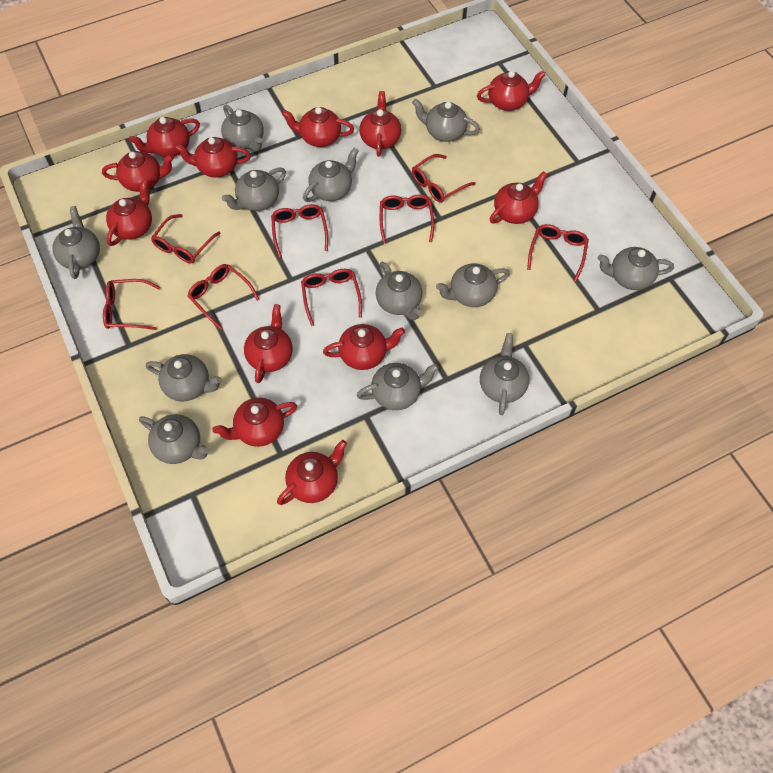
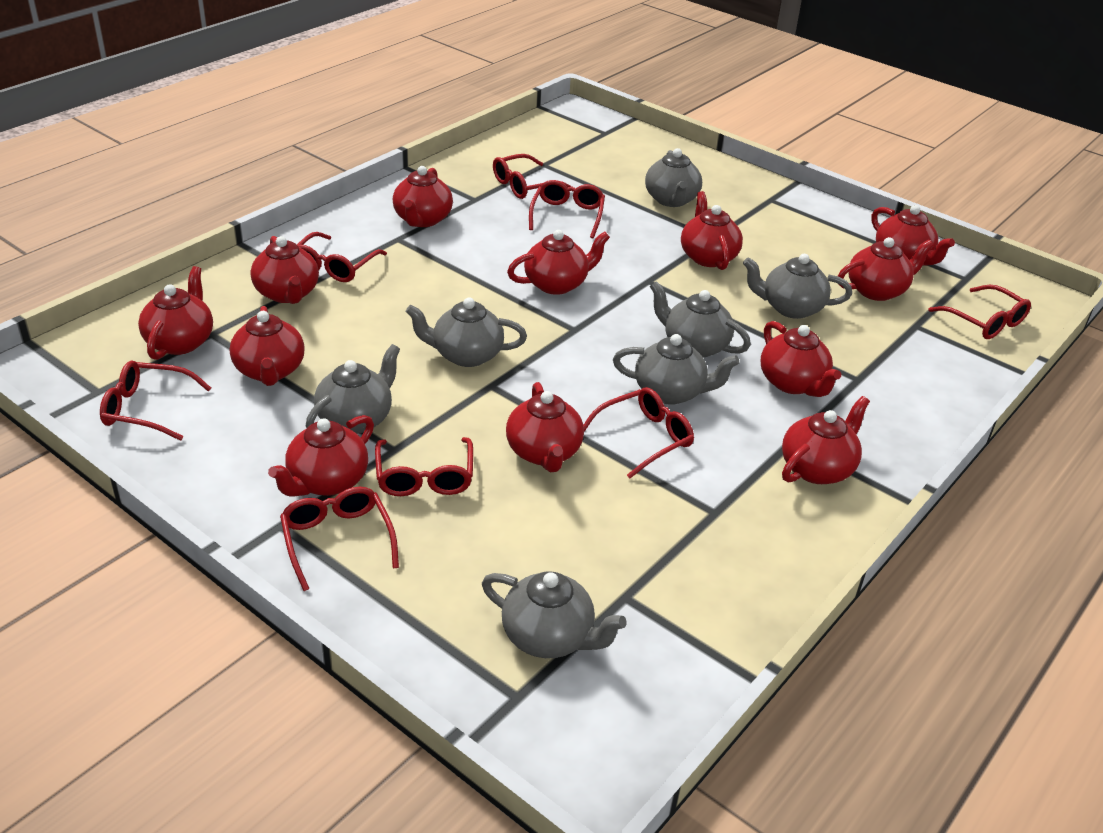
grey teapot: 12 -> 7

